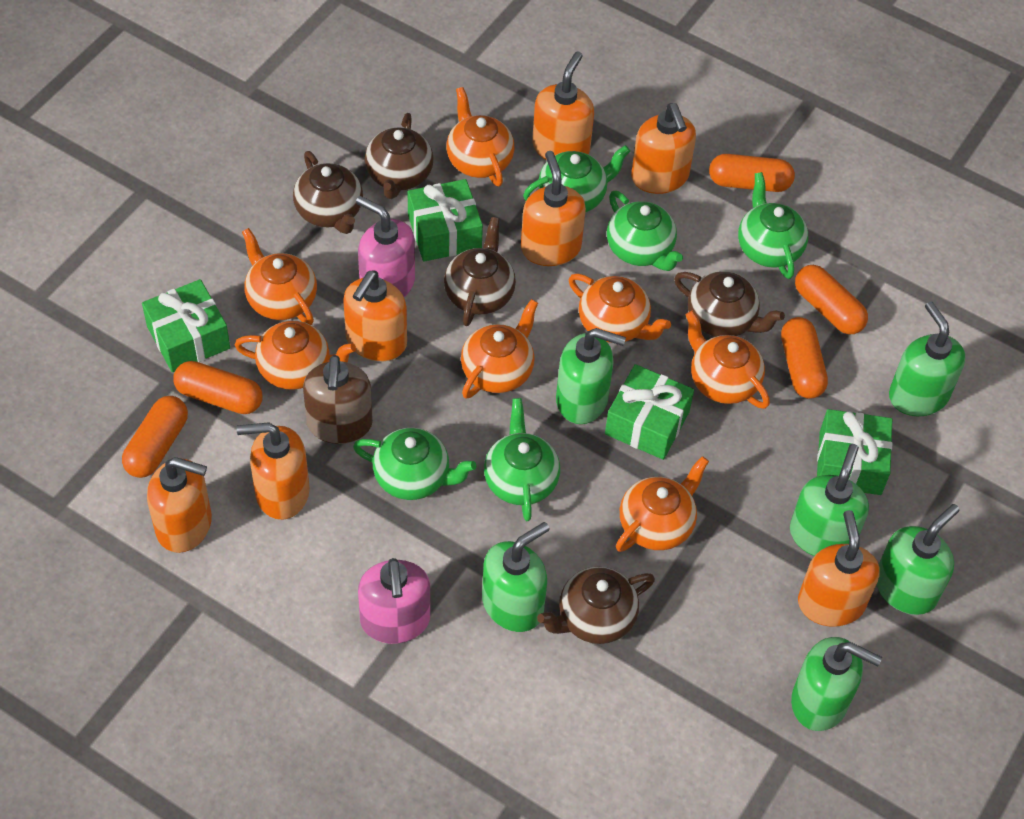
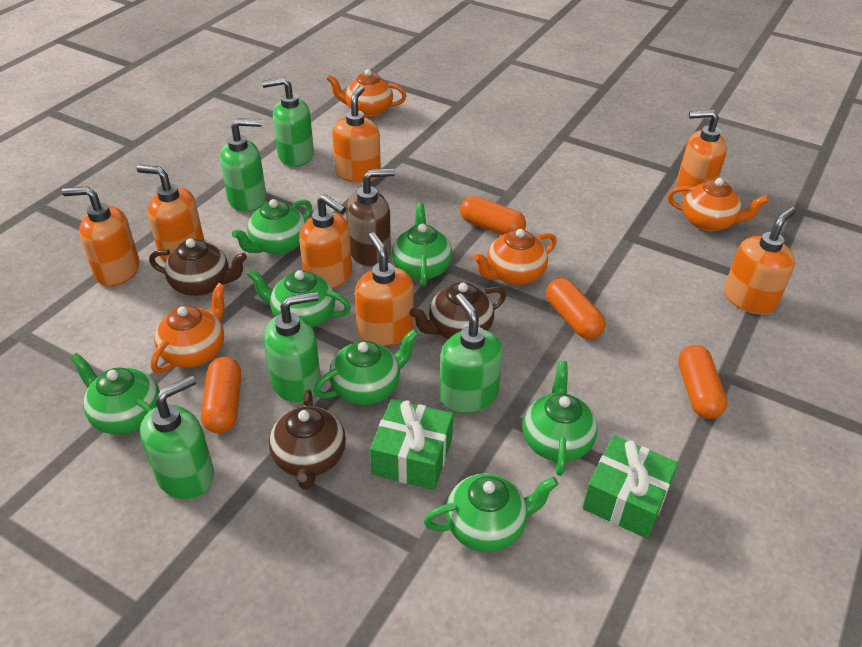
brown teapot: 5 -> 3
green gift: 4 -> 2
green soap dispenser: 6 -> 5
green teapot: 5 -> 7
orange capsule: 5 -> 4
orange teapot: 7 -> 4
pink soap dispenser: 2 -> 0

